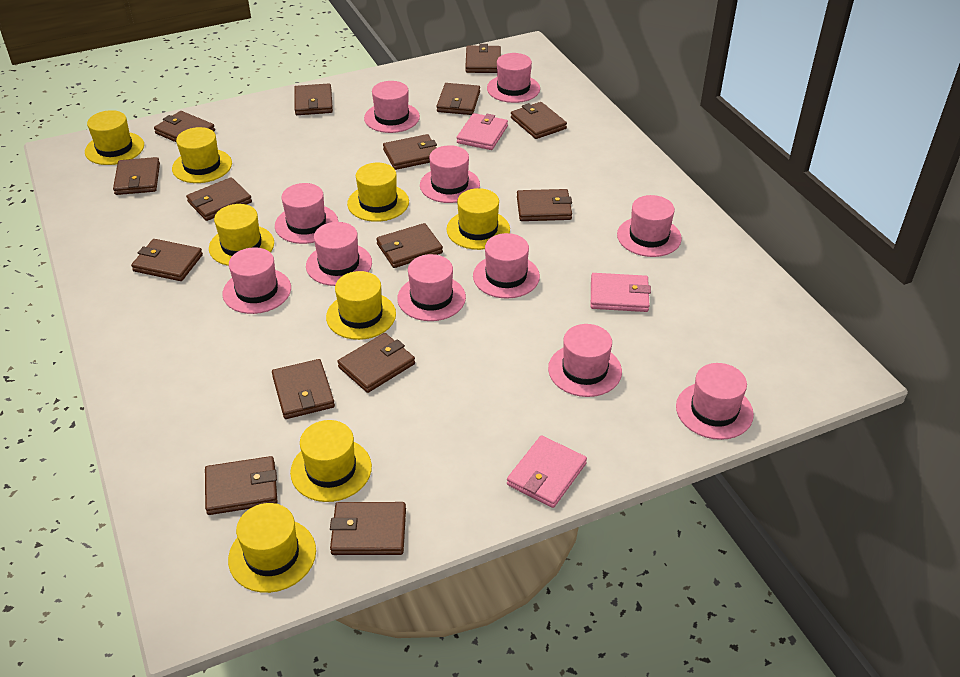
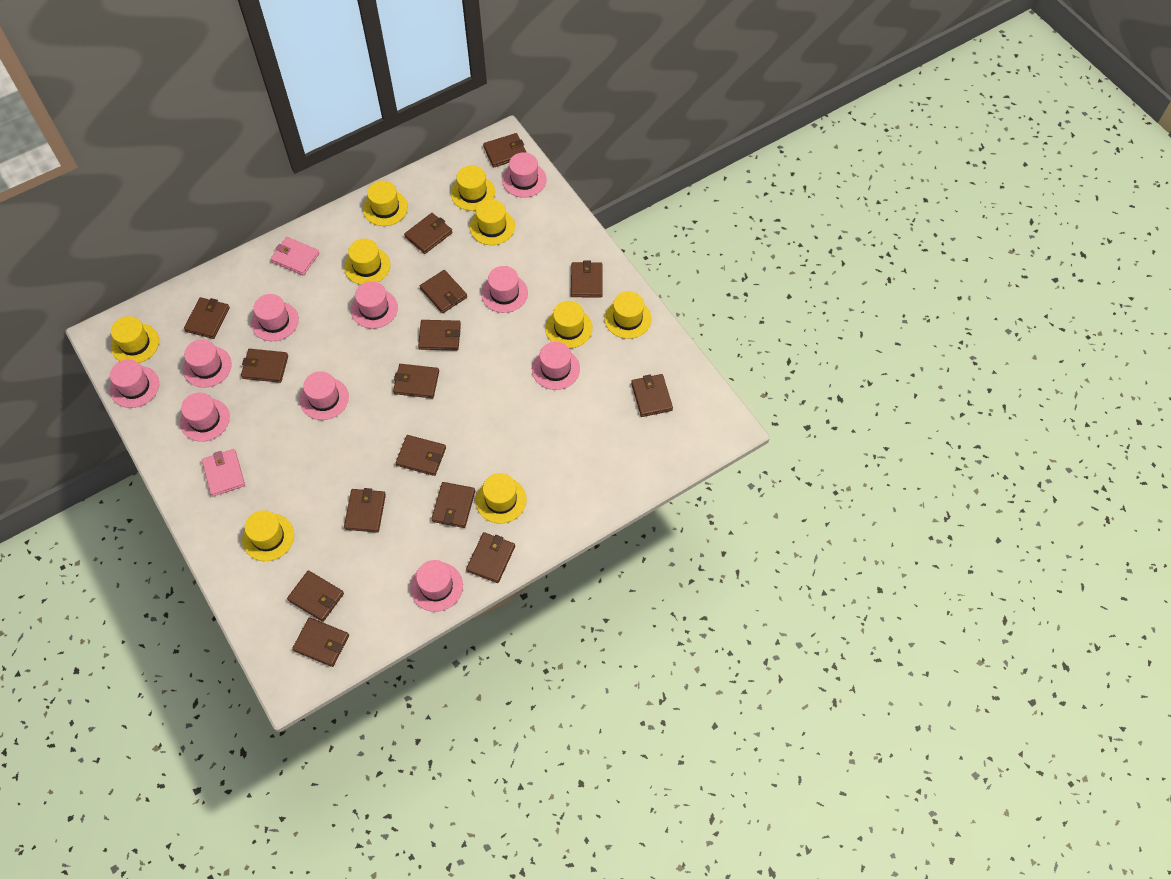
pink hat: 11 -> 10
pink wallet: 3 -> 2
yellow hat: 8 -> 9

